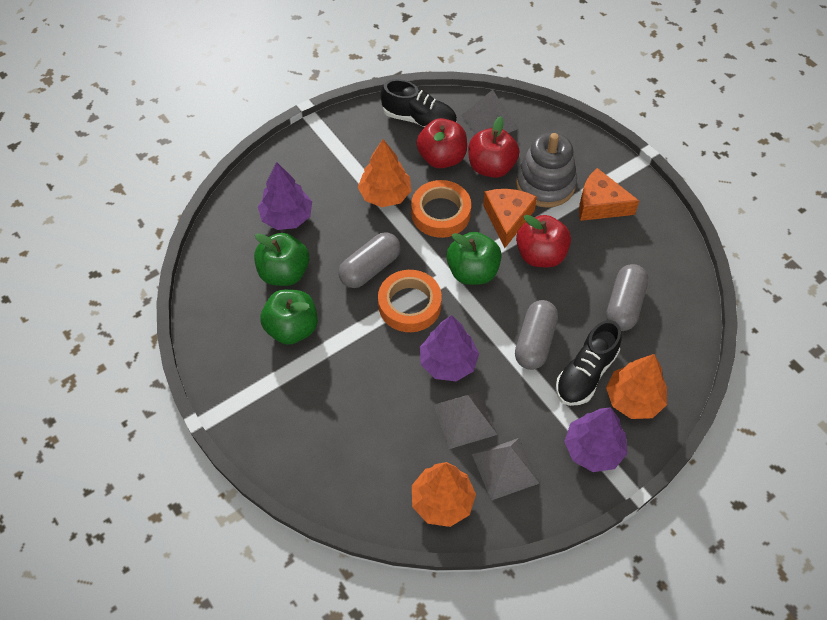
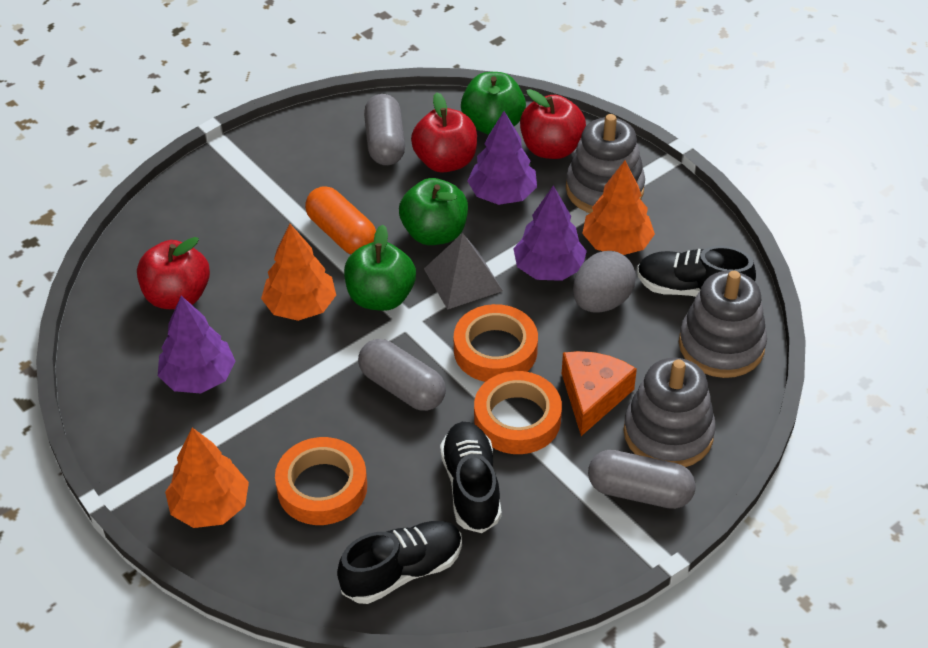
black shoe: 2 -> 3
grey egg: 0 -> 1
grey pyramid: 3 -> 1
grey stacking toy: 1 -> 3
orange capsule: 0 -> 1
orange cheese: 2 -> 1
orange tape: 2 -> 3

